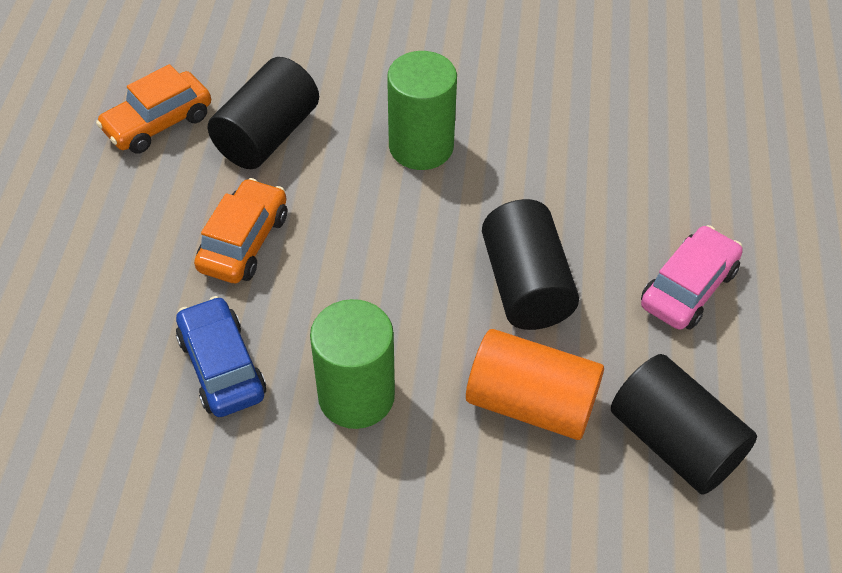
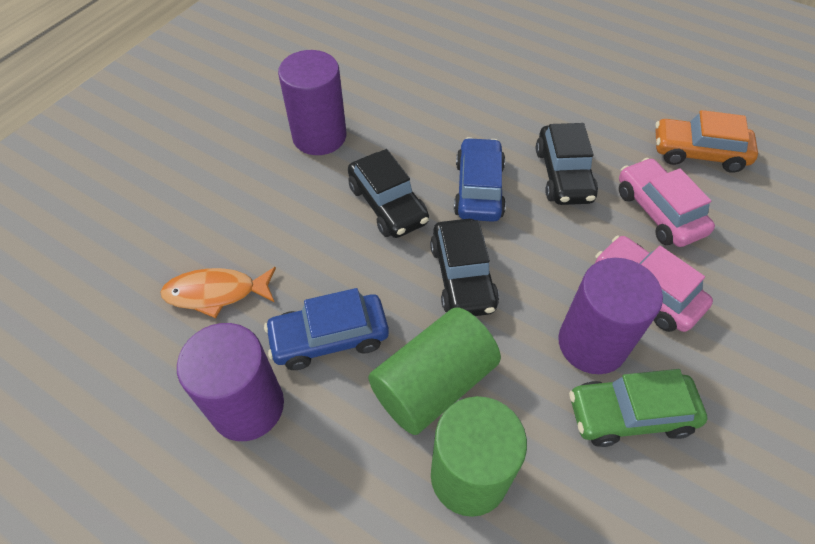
black car: 0 -> 3
black cylinder: 3 -> 0
blue car: 1 -> 2
green car: 0 -> 1
orange car: 2 -> 1
orange cylinder: 1 -> 0
orange fish: 0 -> 1
pink car: 1 -> 2
purple cylinder: 0 -> 3

